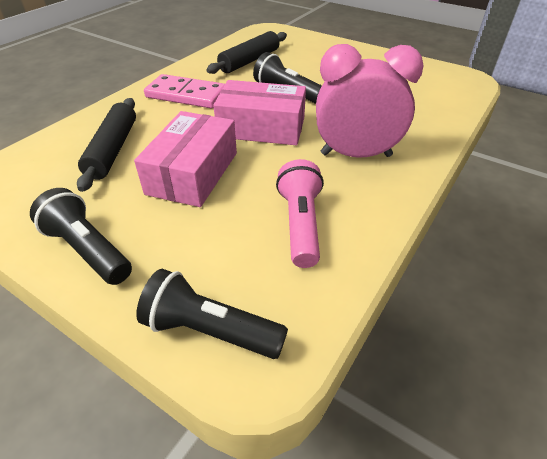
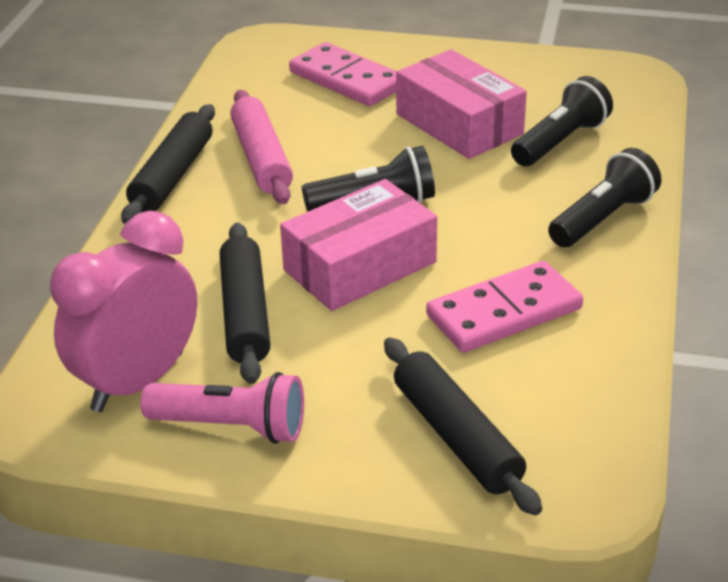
black rolling pin: 2 -> 3
pink domino: 1 -> 2
pink rolling pin: 0 -> 1

